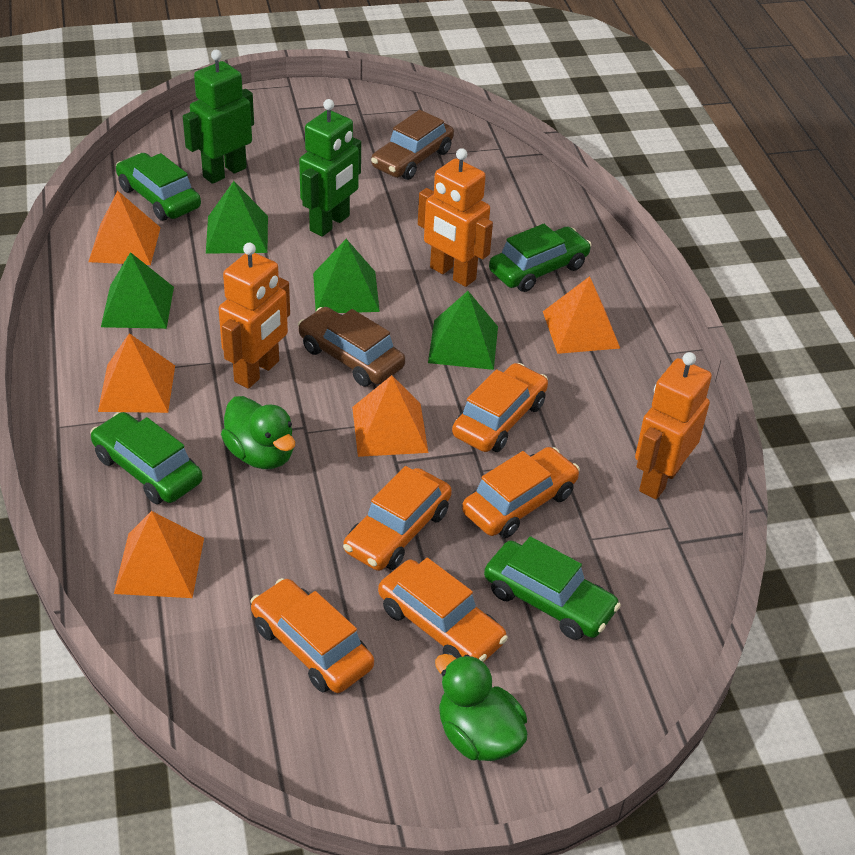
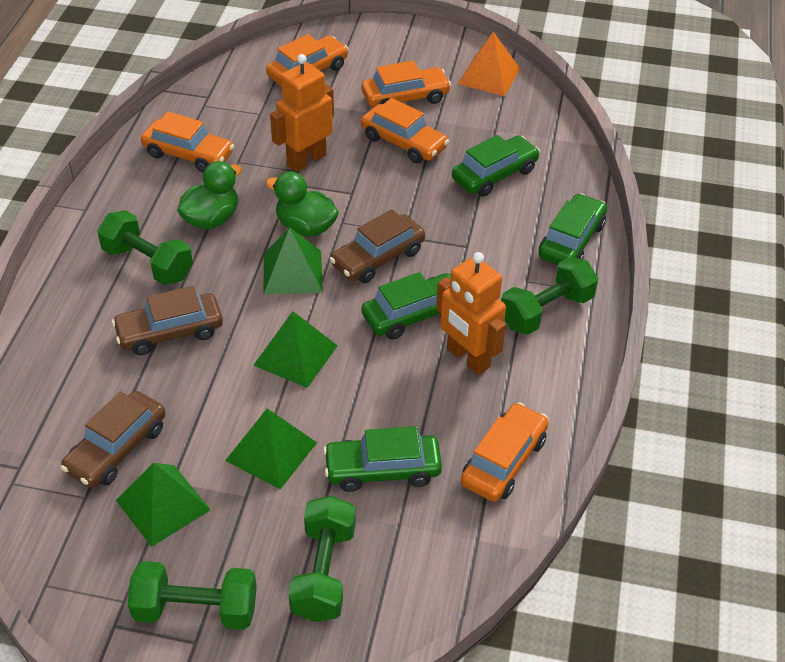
brown car: 2 -> 3
green dumbbell: 0 -> 4
green robot: 2 -> 0
orange pyramid: 5 -> 1
orange robot: 3 -> 2

